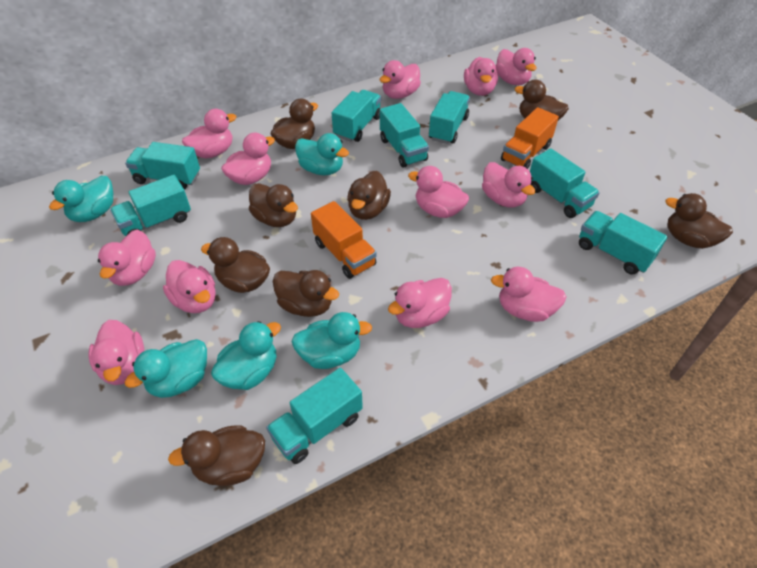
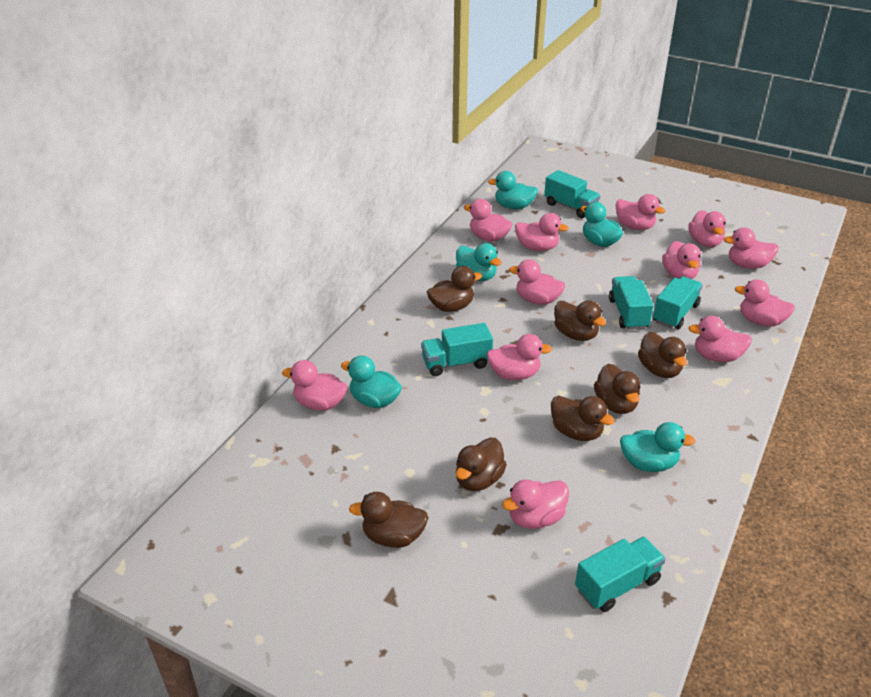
brown duck: 8 -> 7
orange truck: 2 -> 0
turquoise truck: 8 -> 5

